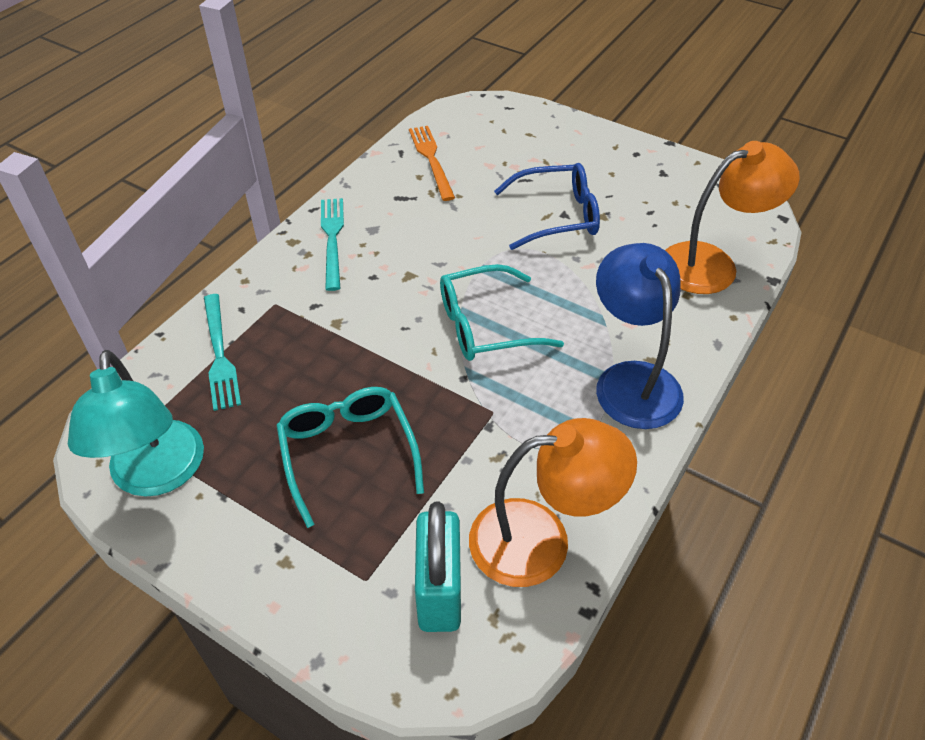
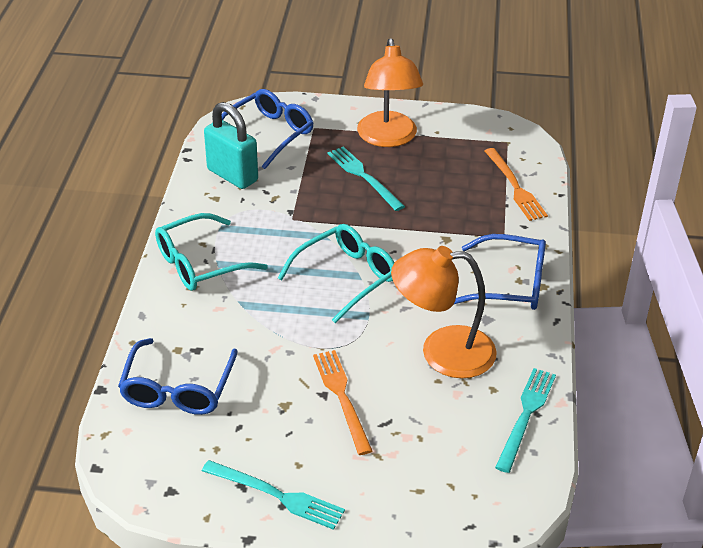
blue glasses: 1 -> 3
blue lamp: 1 -> 0
orange fork: 1 -> 2
turquoise fork: 2 -> 3
turquoise lamp: 1 -> 0

